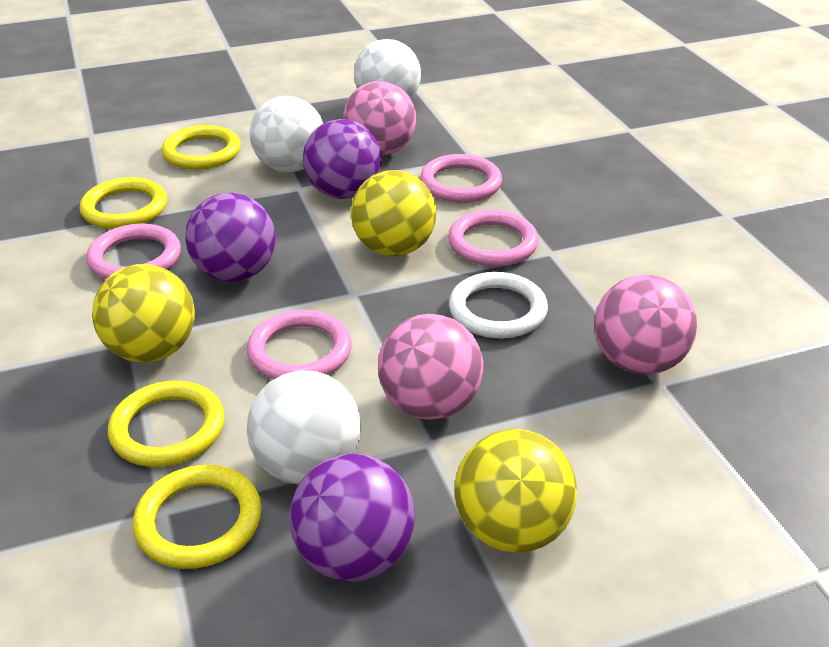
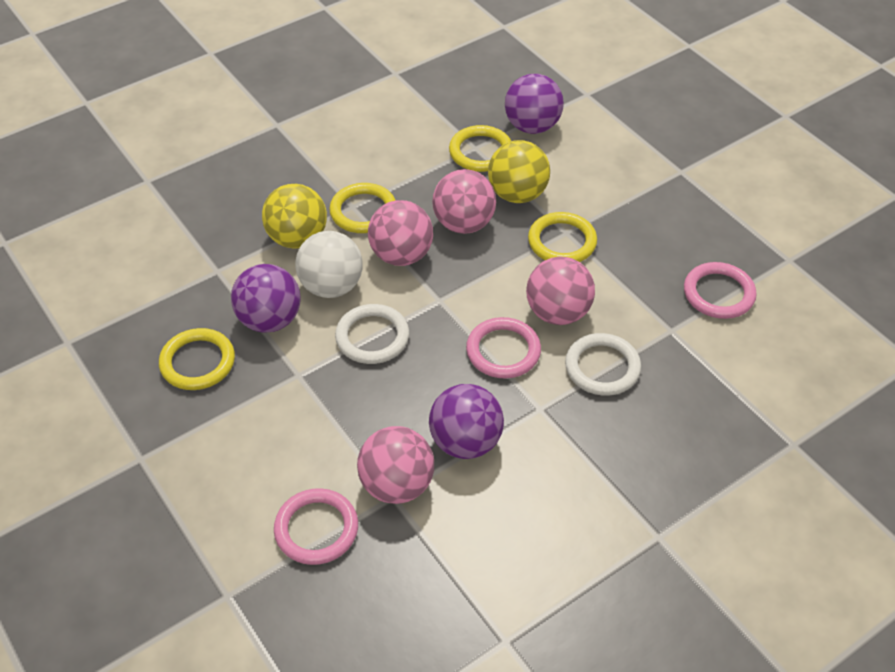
pink ball: 3 -> 4
pink ring: 4 -> 3
white ball: 3 -> 1
white ring: 1 -> 2
yellow ball: 3 -> 2

